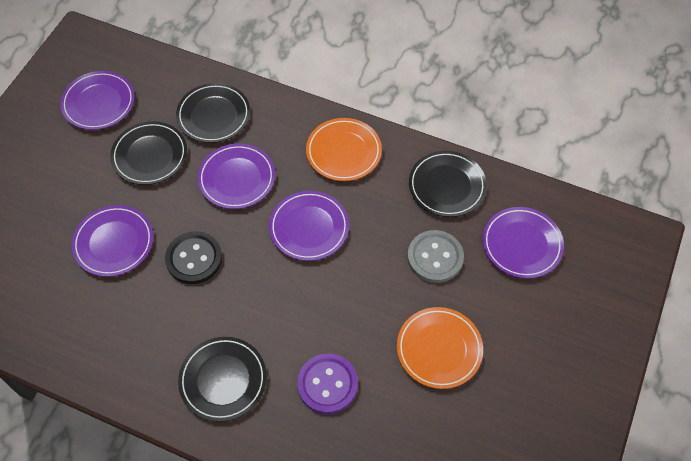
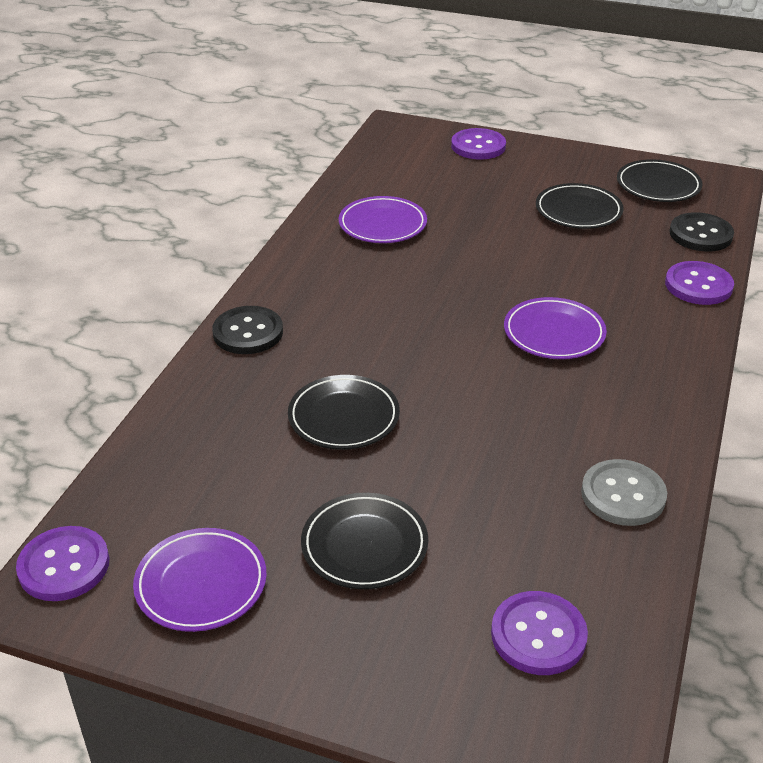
black button: 1 -> 2
orange plate: 2 -> 0
purple button: 1 -> 4
purple plate: 5 -> 3

